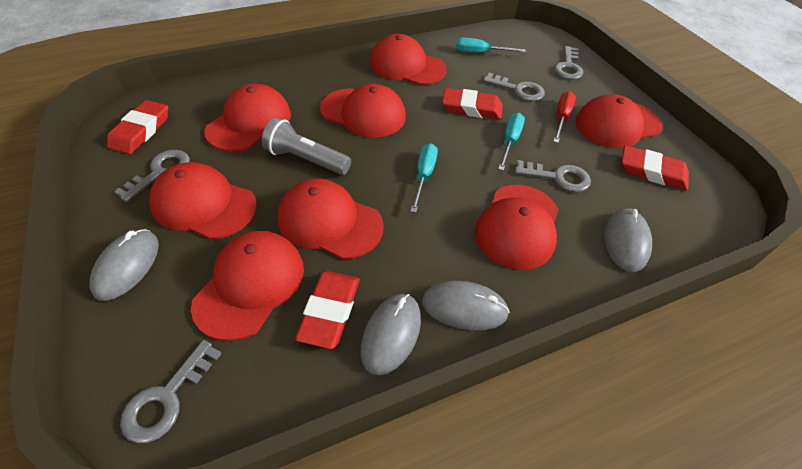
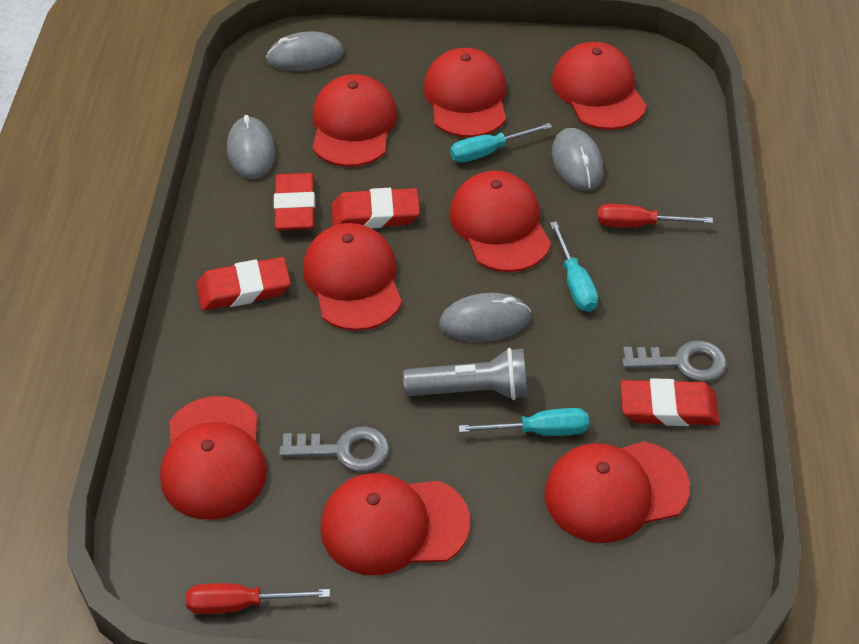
grey key: 5 -> 2
red screwdriver: 1 -> 2

